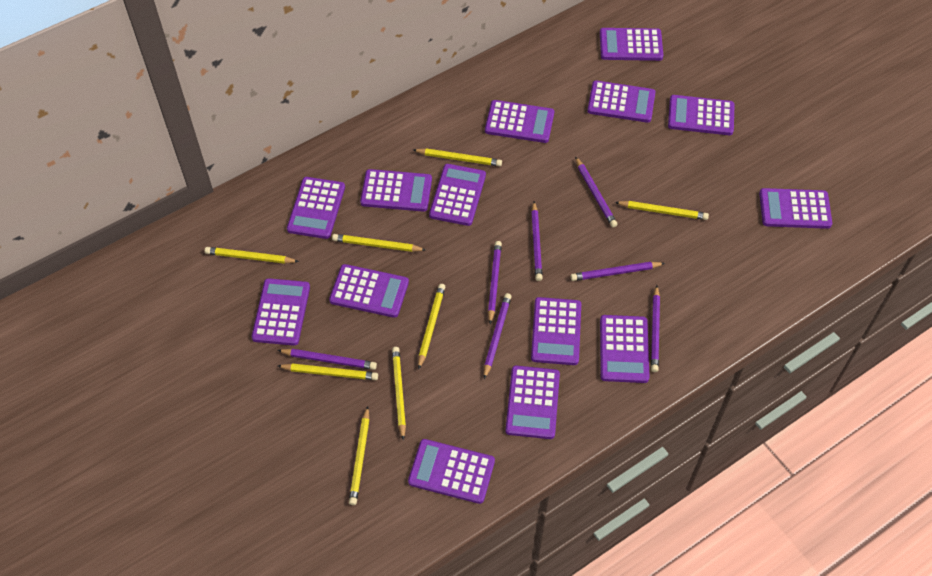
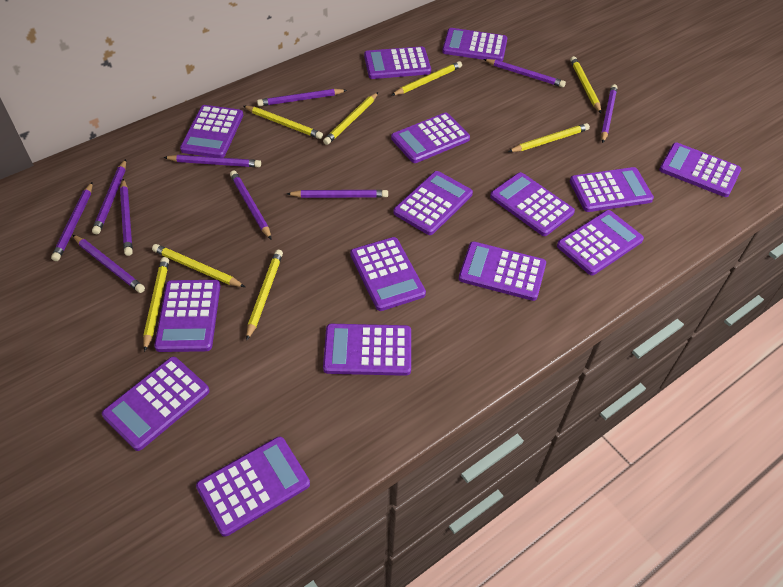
purple calculator: 14 -> 15
purple pencil: 7 -> 10

